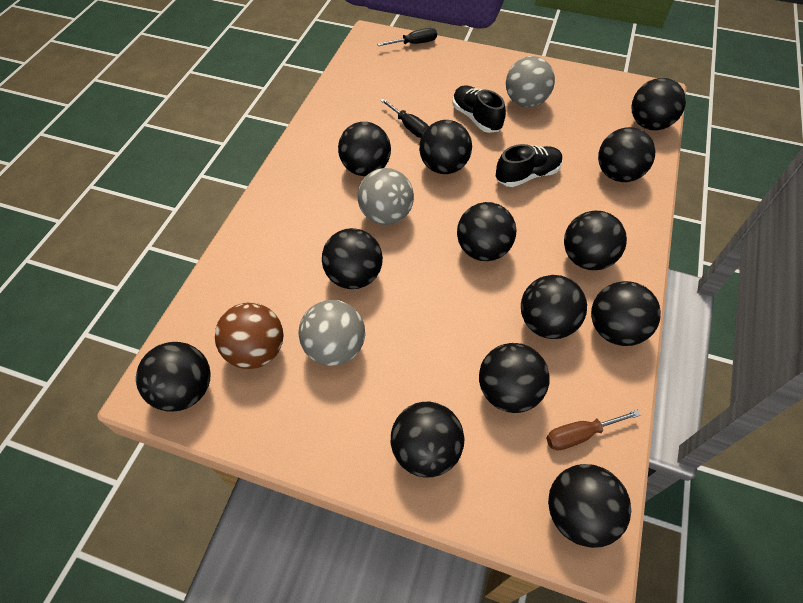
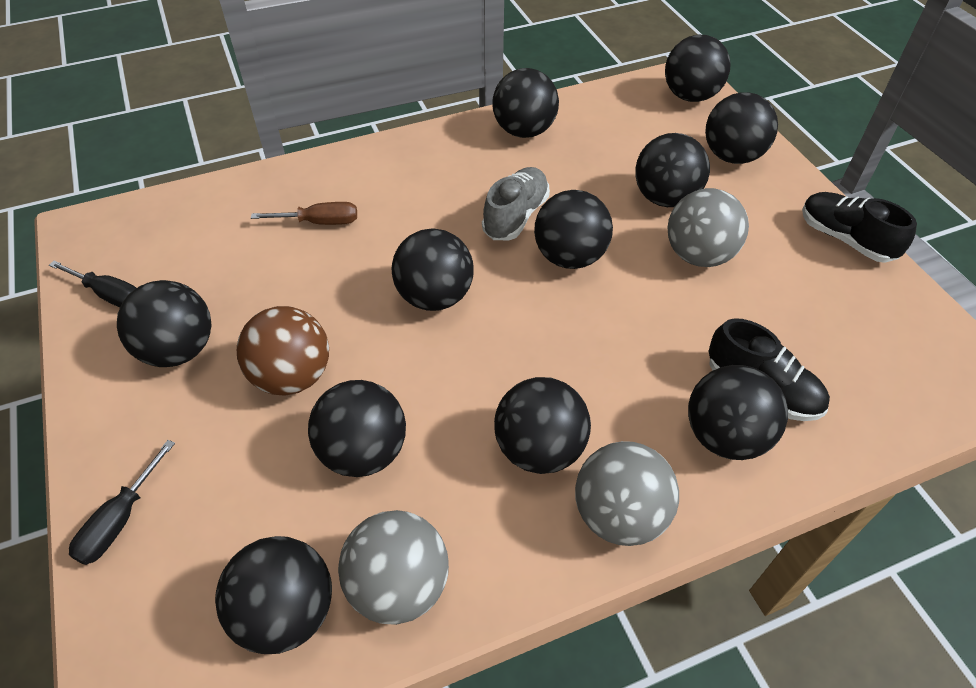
black ball: 13 -> 11
grey shoe: 0 -> 1

